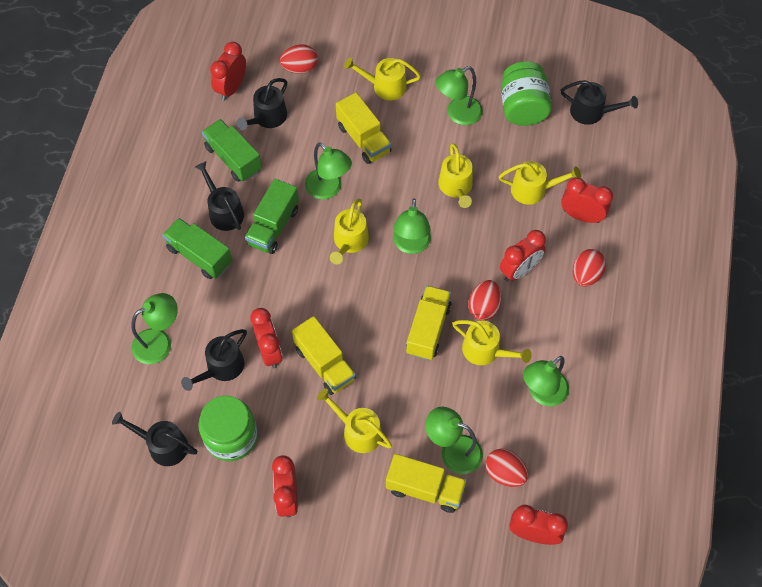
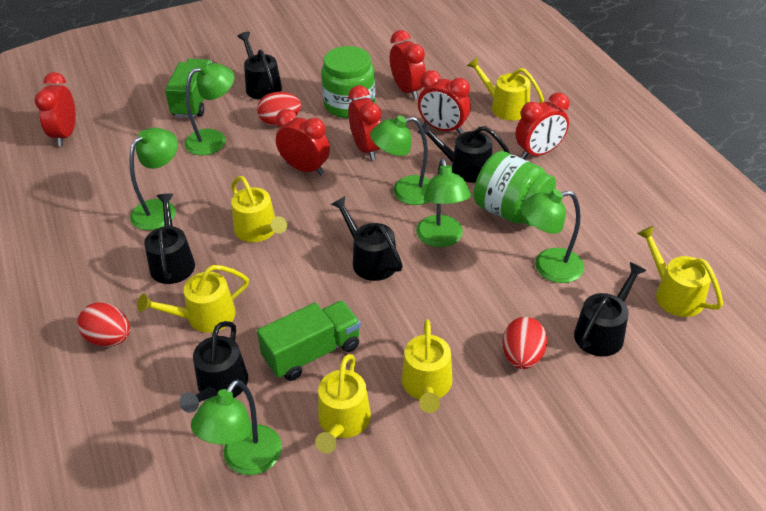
black watering can: 5 -> 6
green truck: 3 -> 2
red egg: 4 -> 3
yellow truck: 4 -> 0

